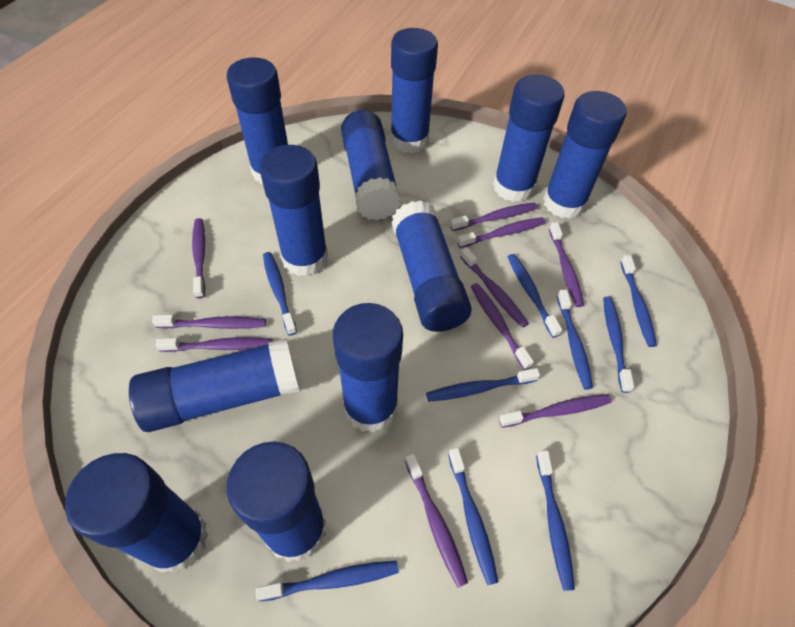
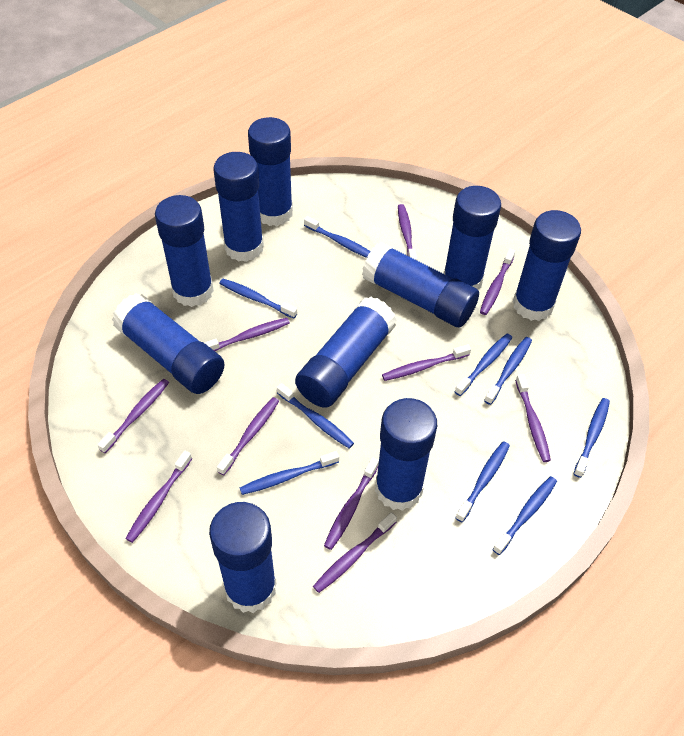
blue glue stick: 11 -> 10

